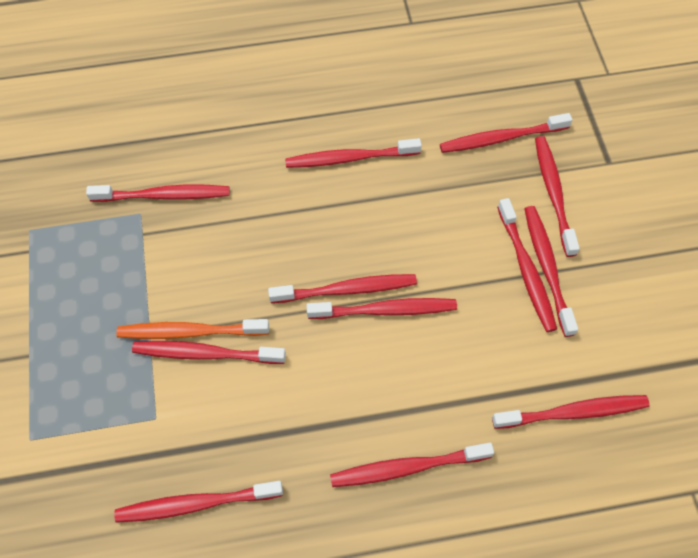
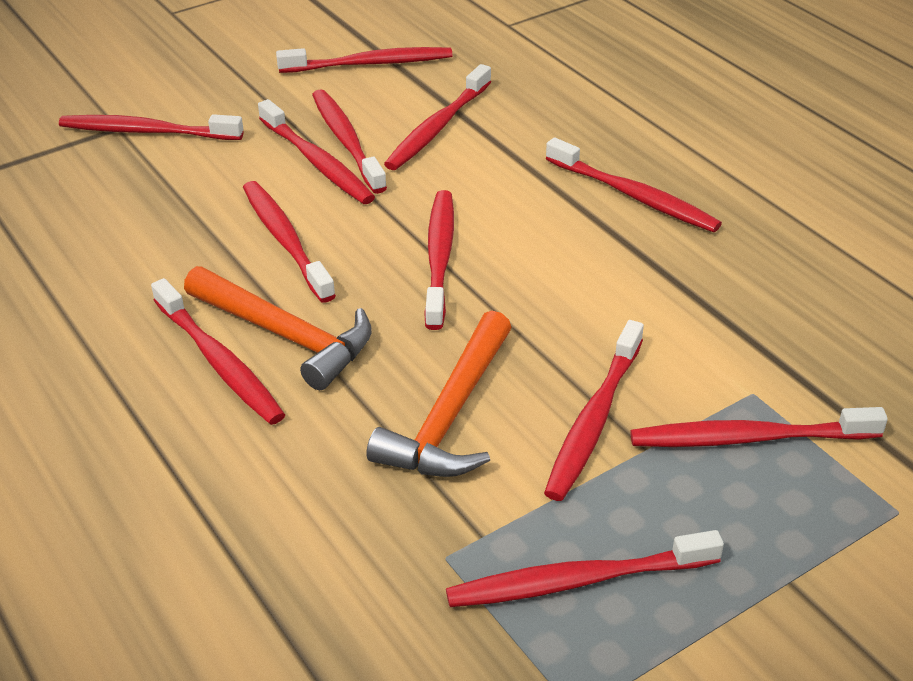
orange hammer: 0 -> 2
orange toothbrush: 1 -> 0

